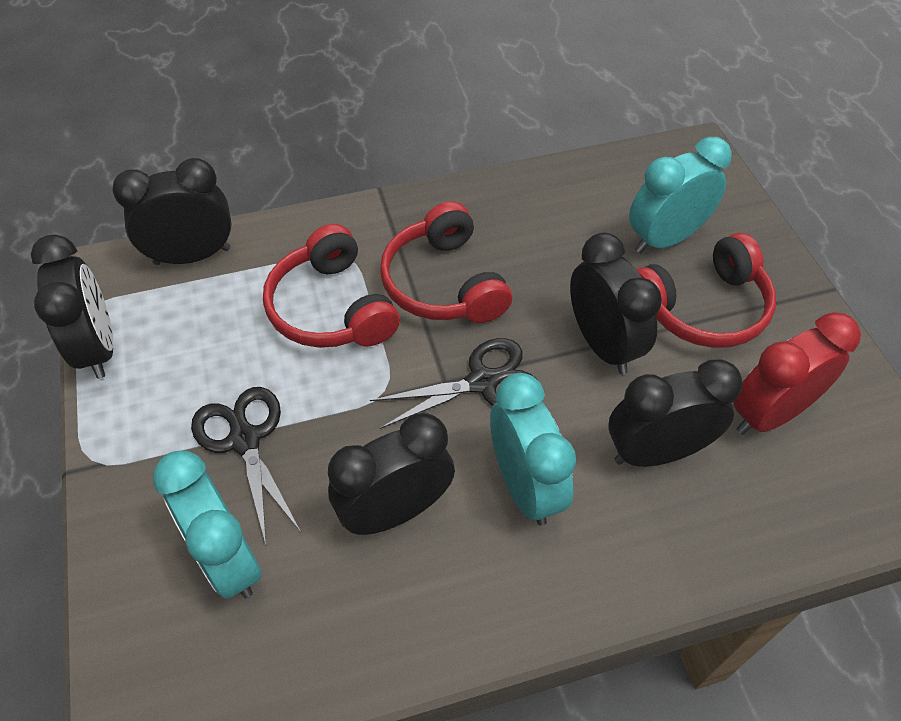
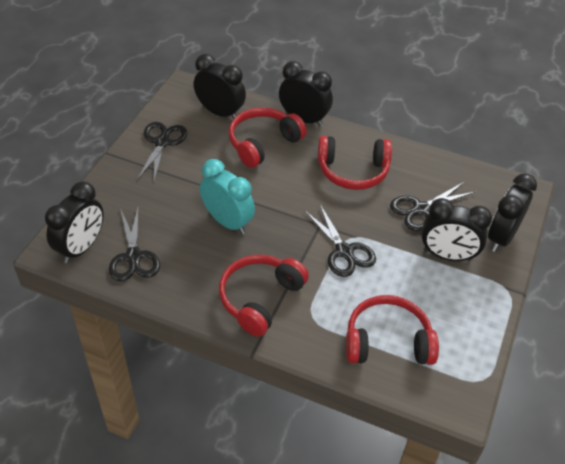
black scissors: 2 -> 4
red clock: 1 -> 0
red headphones: 3 -> 4
turquoise clock: 3 -> 1

